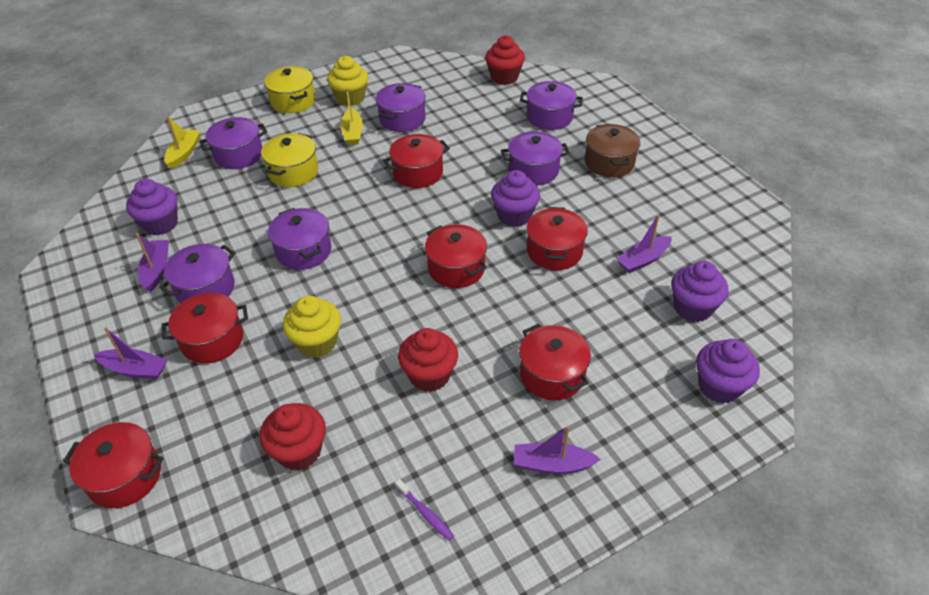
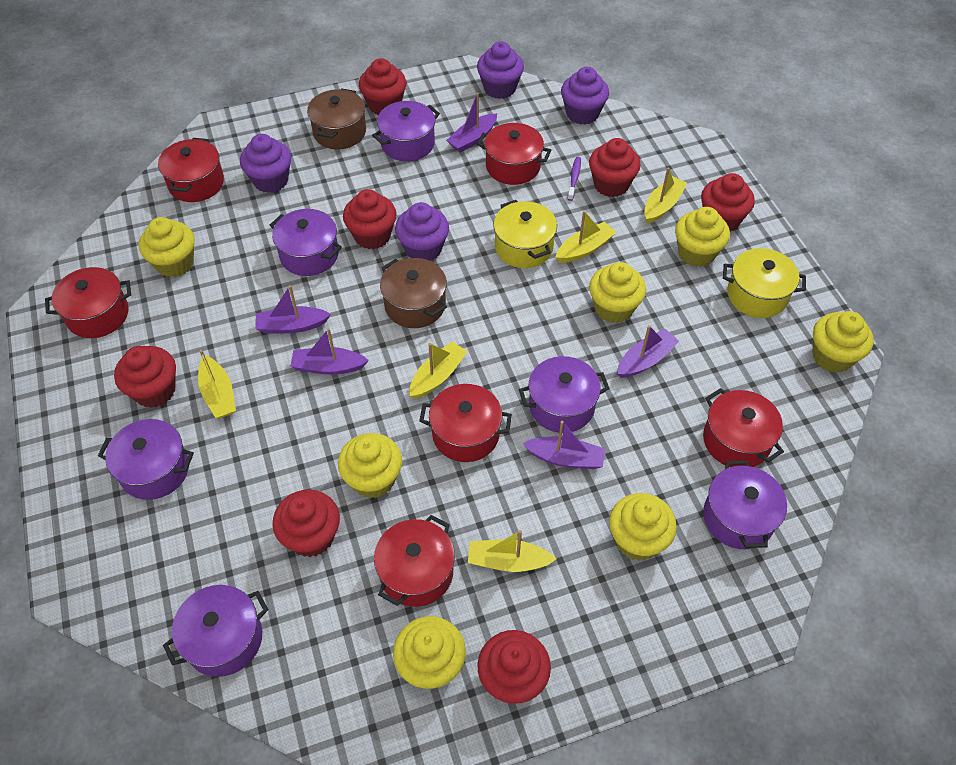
brown pot: 1 -> 2
purple boat: 4 -> 5
red cupcake: 3 -> 7
yellow boat: 2 -> 5
yellow cupcake: 2 -> 7

